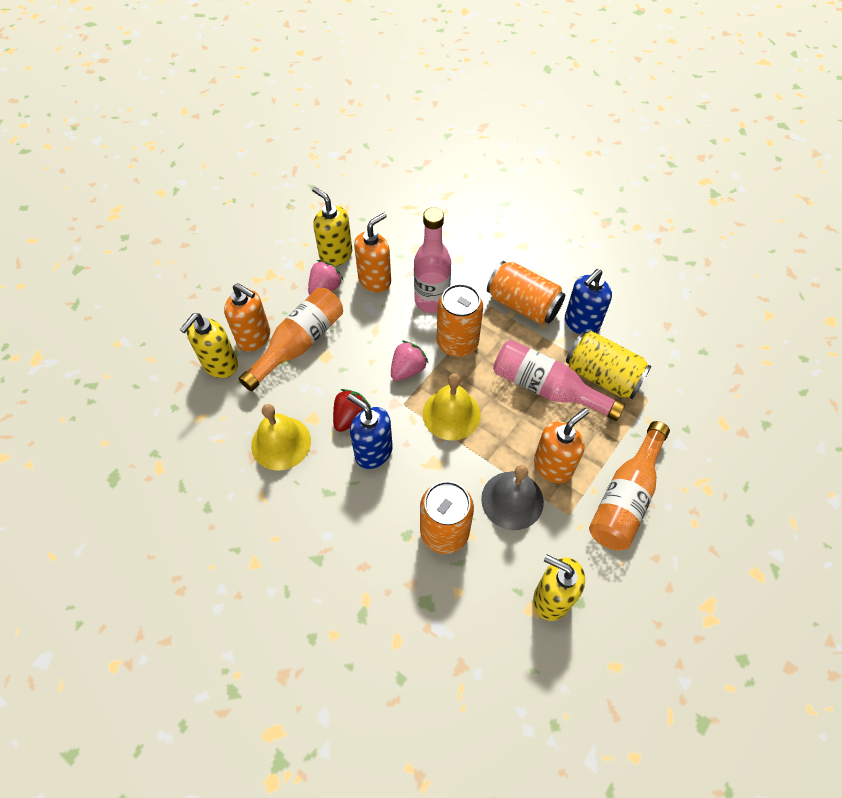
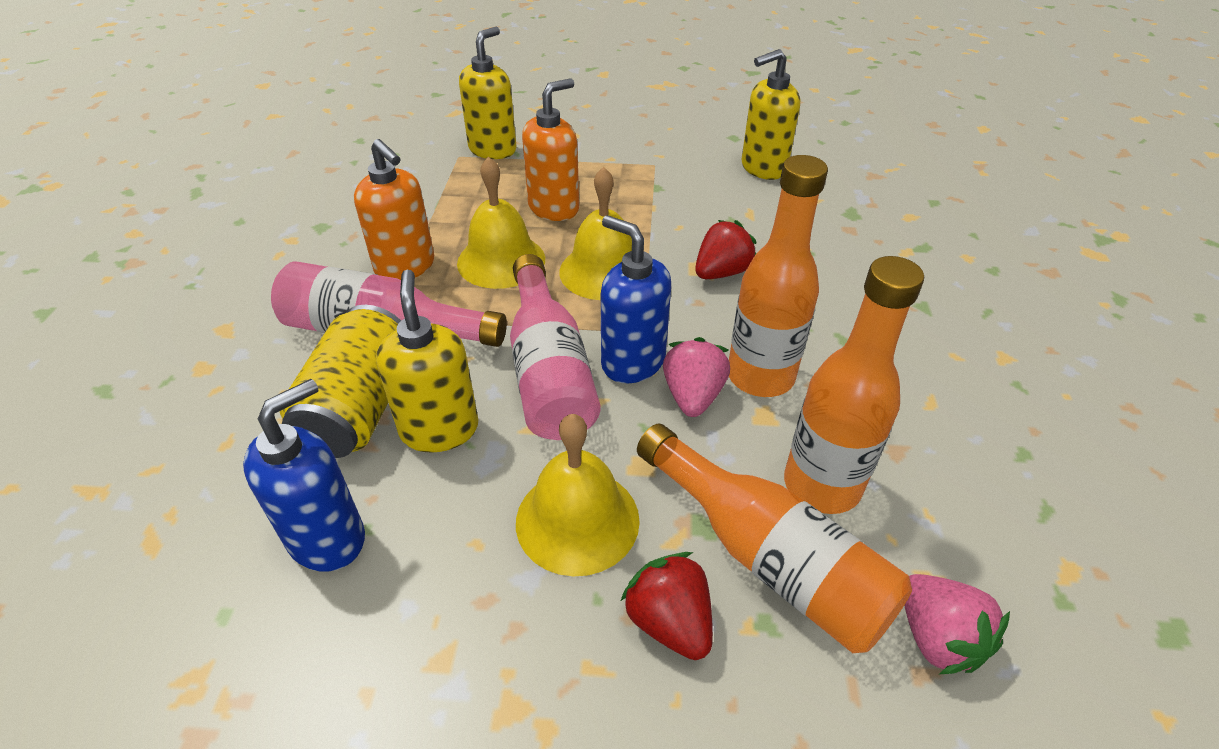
grey bell: 1 -> 0
orange bottle: 2 -> 3
orange can: 3 -> 0
orange soap dispenser: 3 -> 2
red strawberry: 1 -> 2
yellow bell: 2 -> 3

